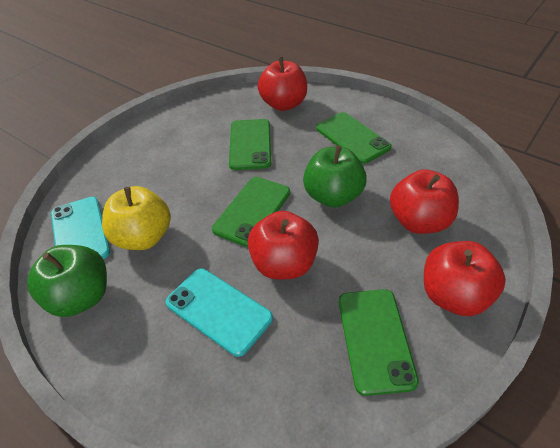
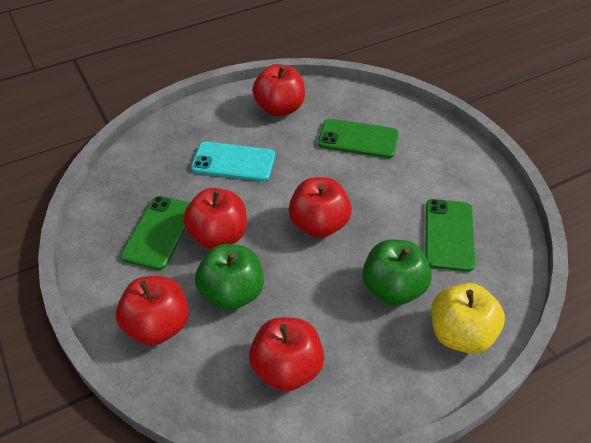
green phone: 4 -> 3
red apple: 4 -> 5
turquoise phone: 2 -> 1

